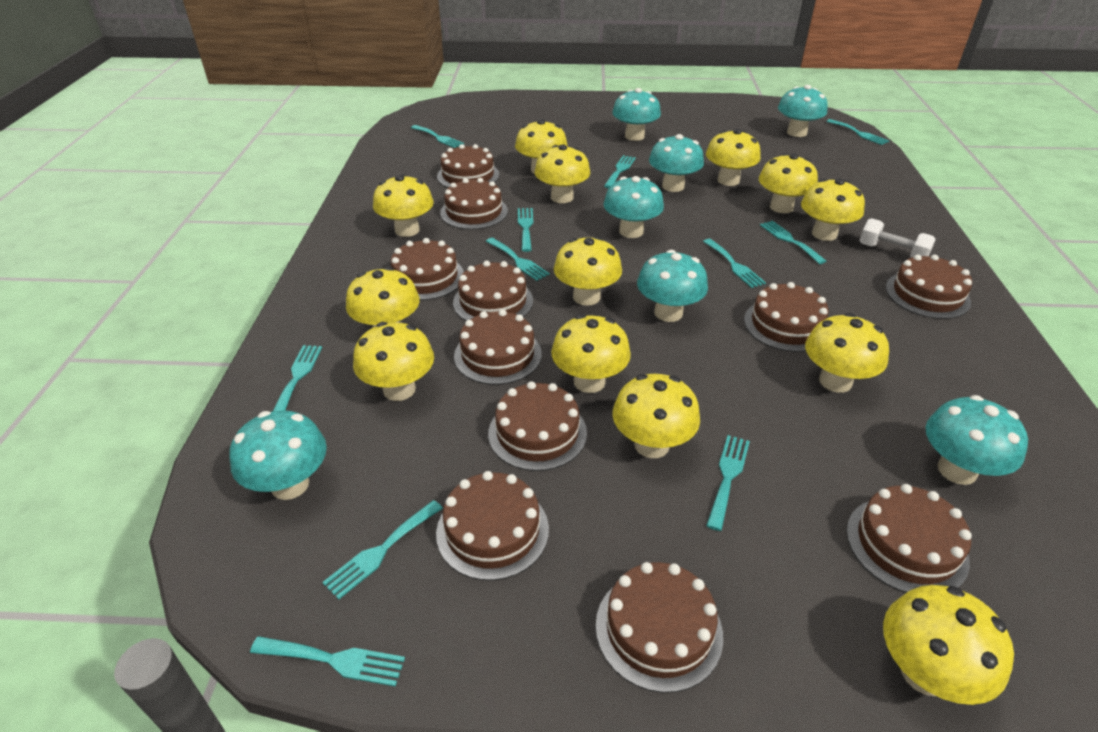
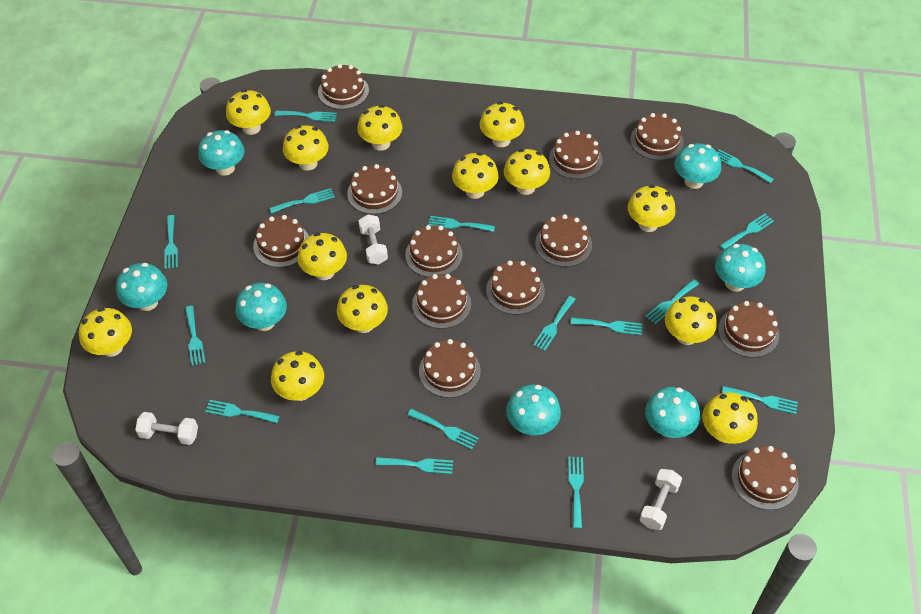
brown cake: 11 -> 12
turquoise fork: 11 -> 15
white dumbbell: 1 -> 3

